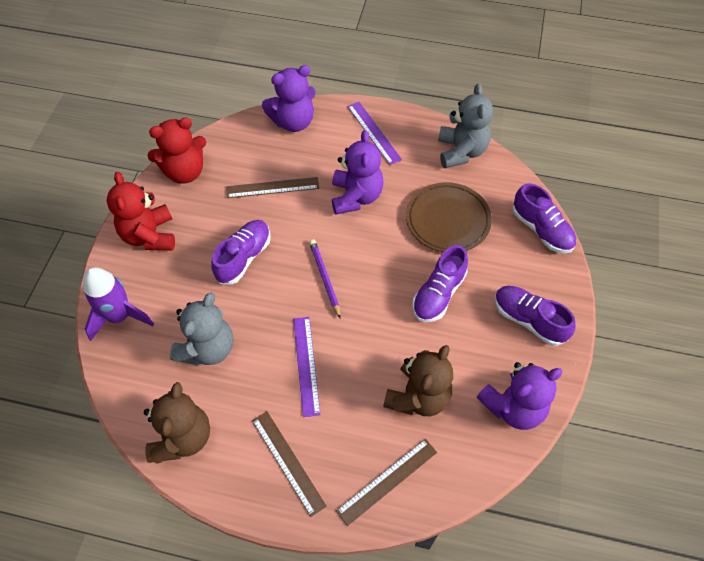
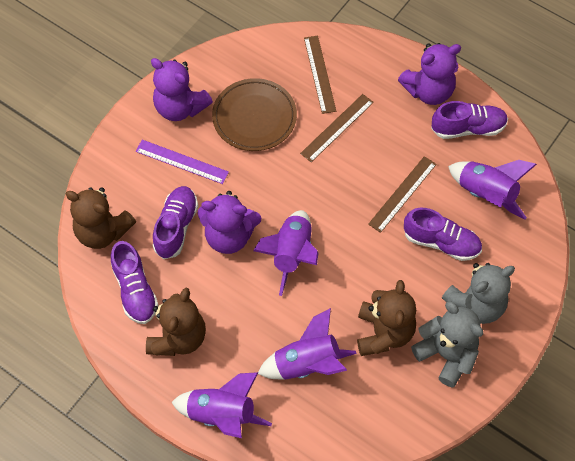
brown teddy bear: 2 -> 3
purple pencil: 1 -> 0
purple rocket: 1 -> 4
purple ruler: 2 -> 1
red teddy bear: 2 -> 0

